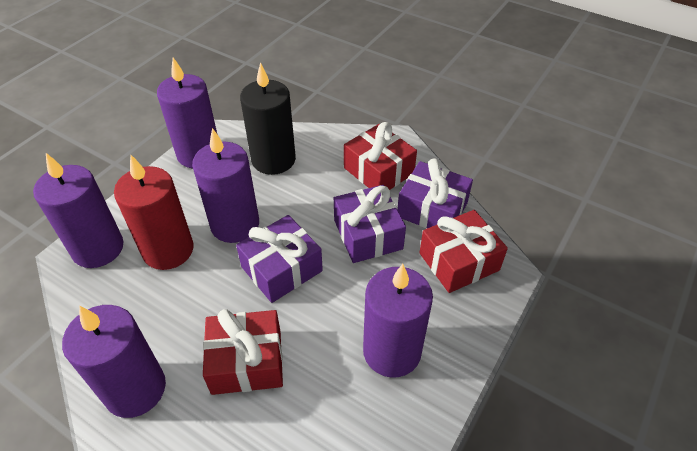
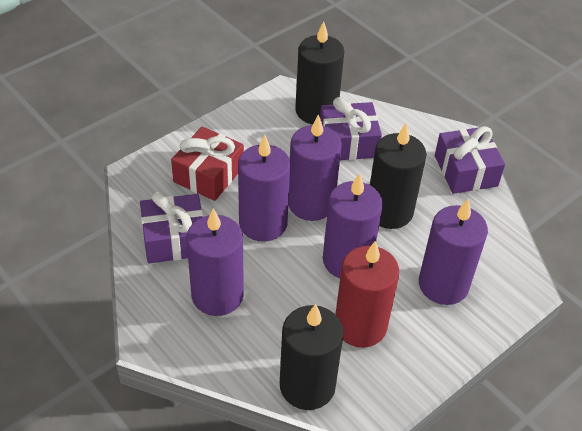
black candle: 1 -> 3
red gift: 3 -> 1

